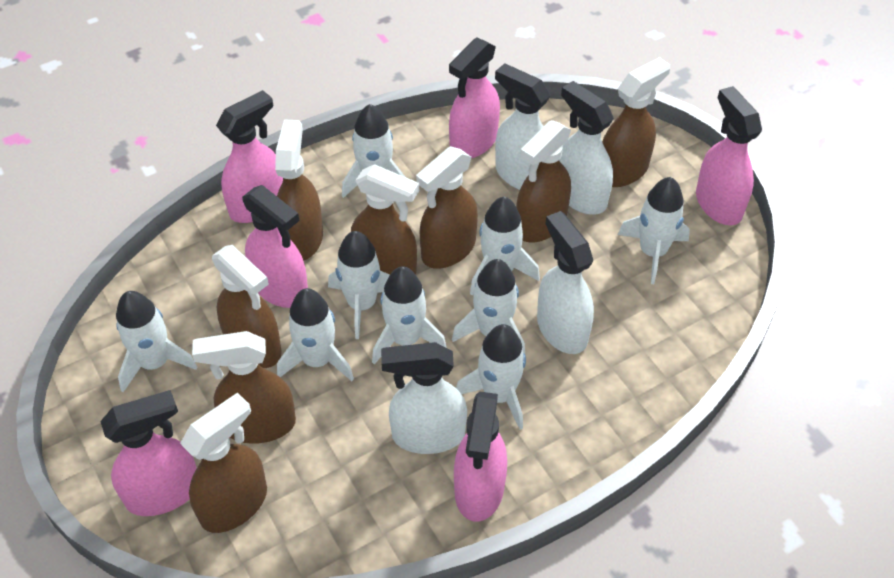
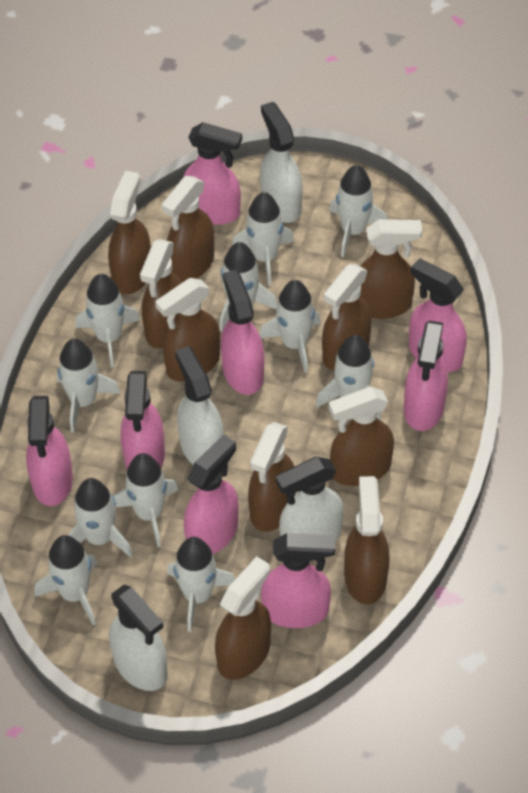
brown spray bottle: 8 -> 10
pink spray bottle: 6 -> 8
white rocket: 9 -> 11

